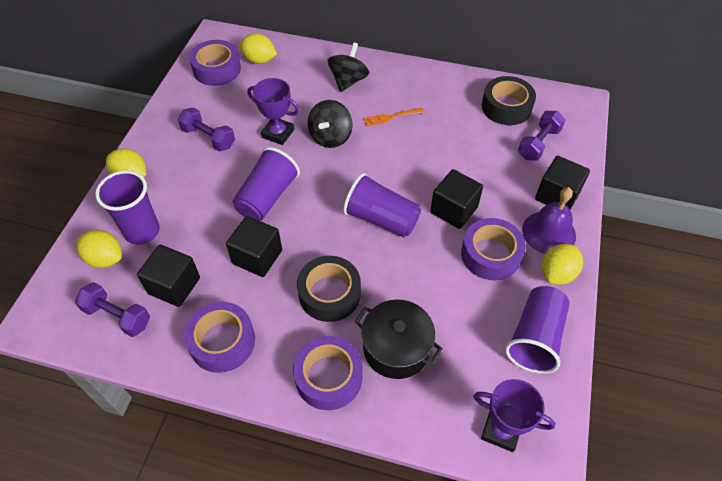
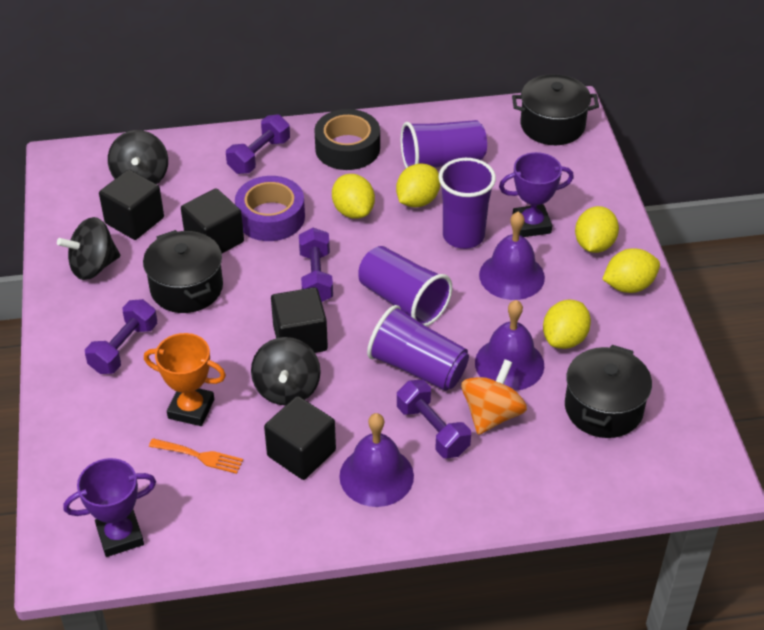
black pot: 1 -> 3
black spinning top: 2 -> 3
black tape: 2 -> 1
orange spinning top: 0 -> 1
orange trophy: 0 -> 1
purple bell: 1 -> 3
purple dumbbell: 3 -> 4
purple tape: 4 -> 1
yellow lemon: 4 -> 5

